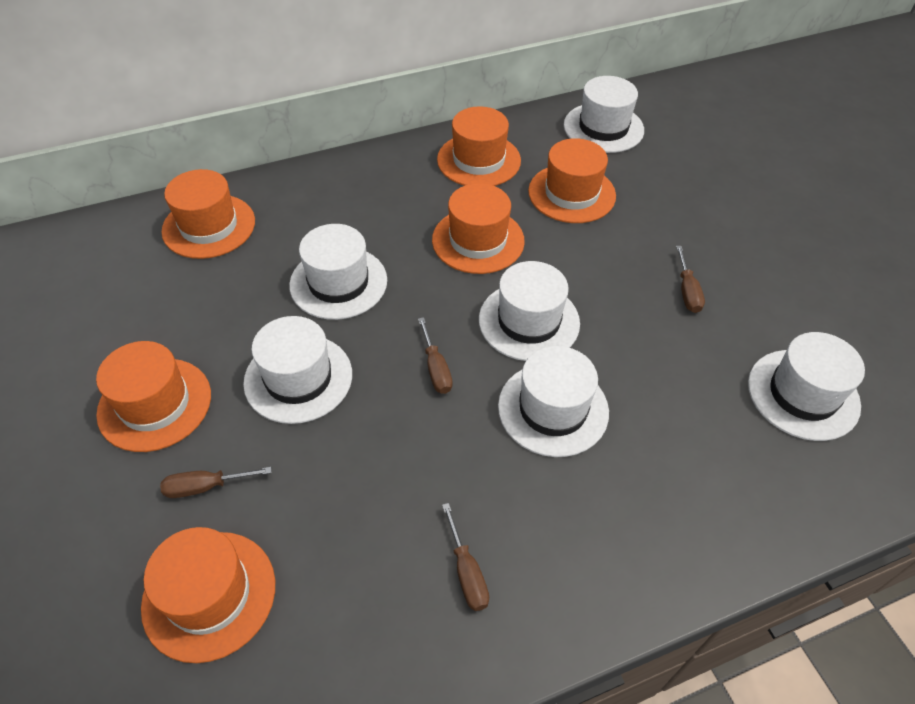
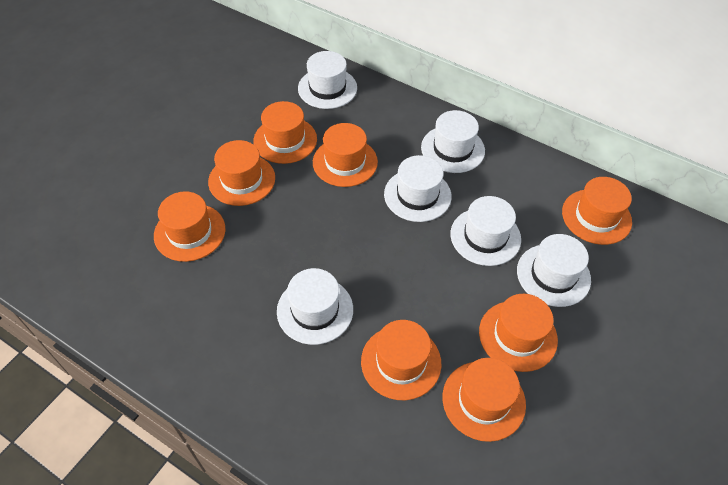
brown screwdriver: 4 -> 0
orange hat: 6 -> 8

